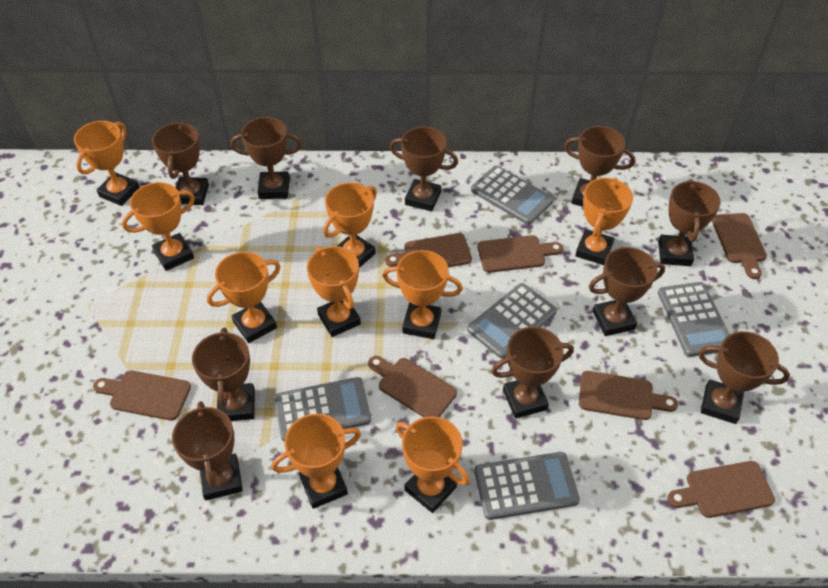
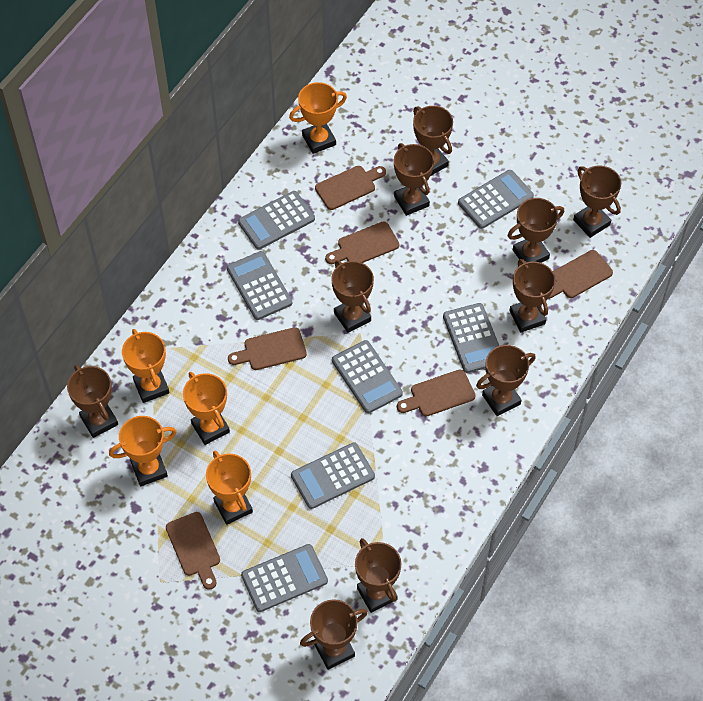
brown cutting board: 7 -> 6
grey calculator: 5 -> 7
orange trophy: 9 -> 5

